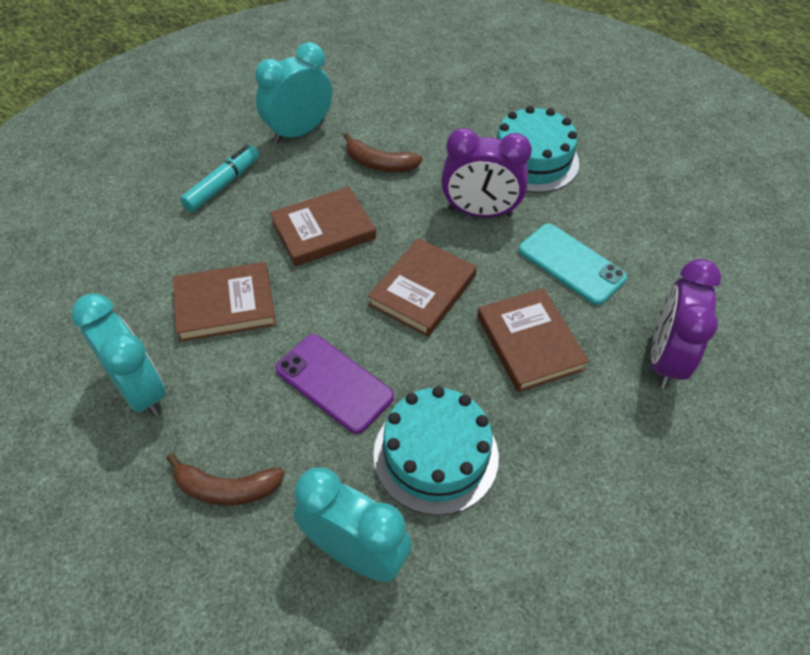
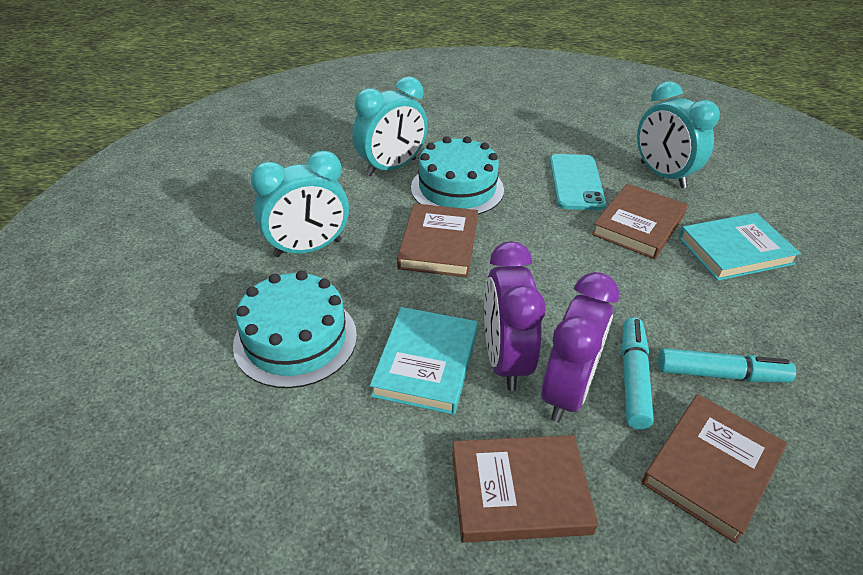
brown banana: 2 -> 0
purple phone: 1 -> 0
turquoise book: 0 -> 2
turquoise marker: 1 -> 2

